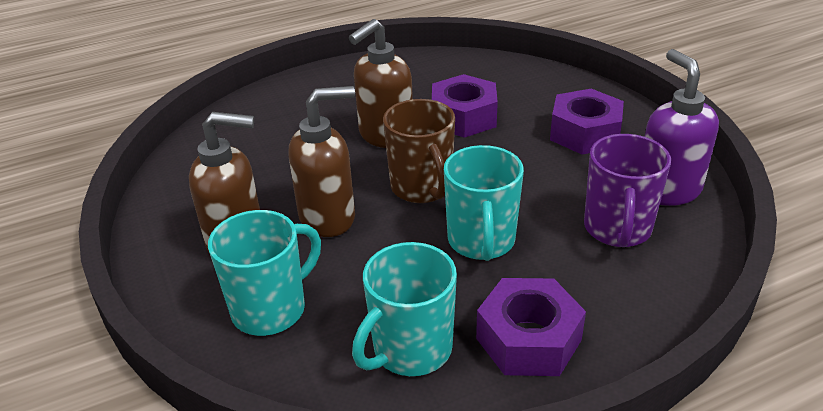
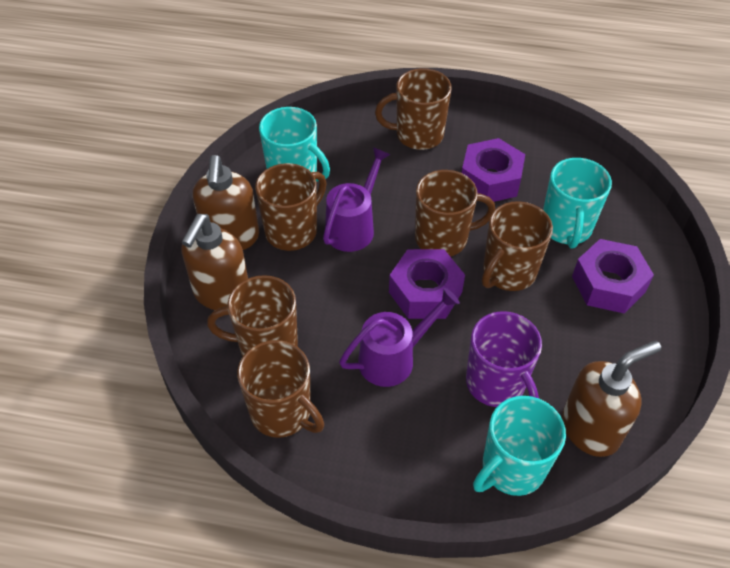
brown mug: 1 -> 6
purple soap dispenser: 1 -> 0
purple watering can: 0 -> 2

